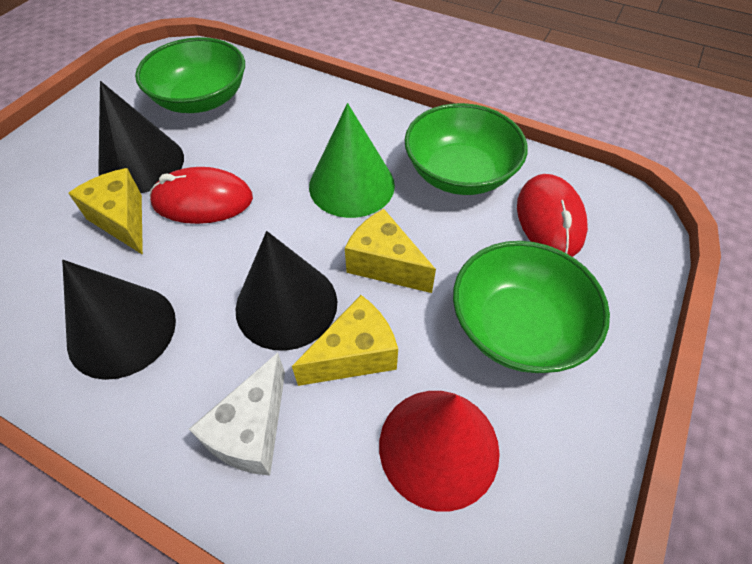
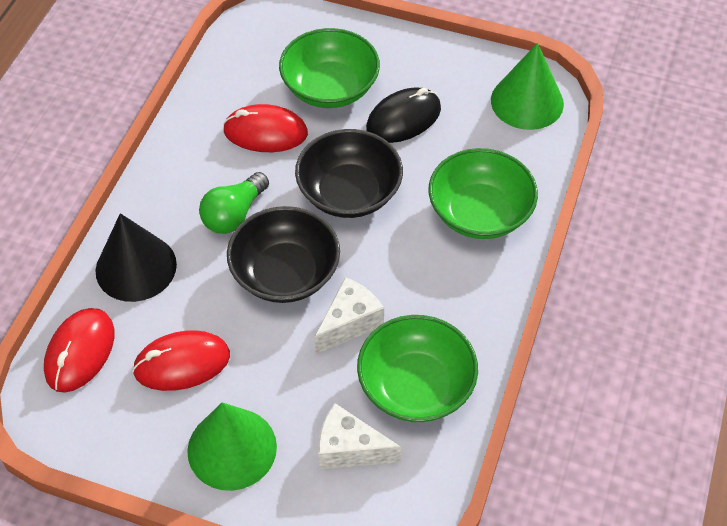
black bowl: 0 -> 2
black cone: 3 -> 1
black mouse: 0 -> 1
green cone: 1 -> 2
green light bulb: 0 -> 1
red cone: 1 -> 0
red mouse: 2 -> 3
white cheese: 1 -> 2
yellow cheese: 3 -> 0

